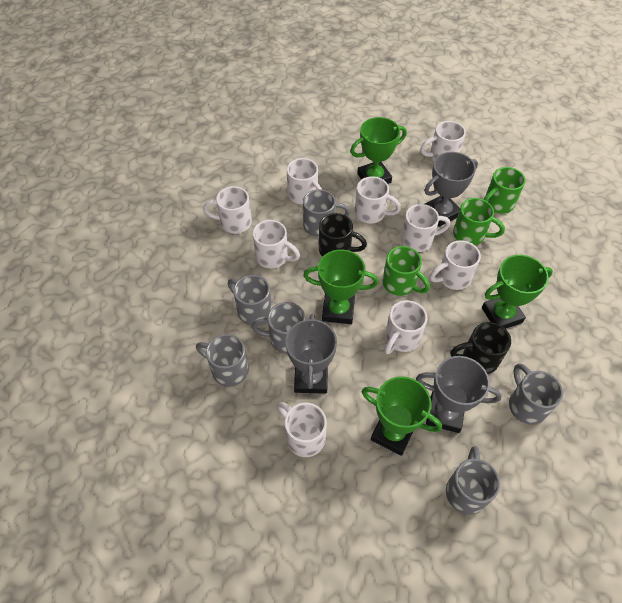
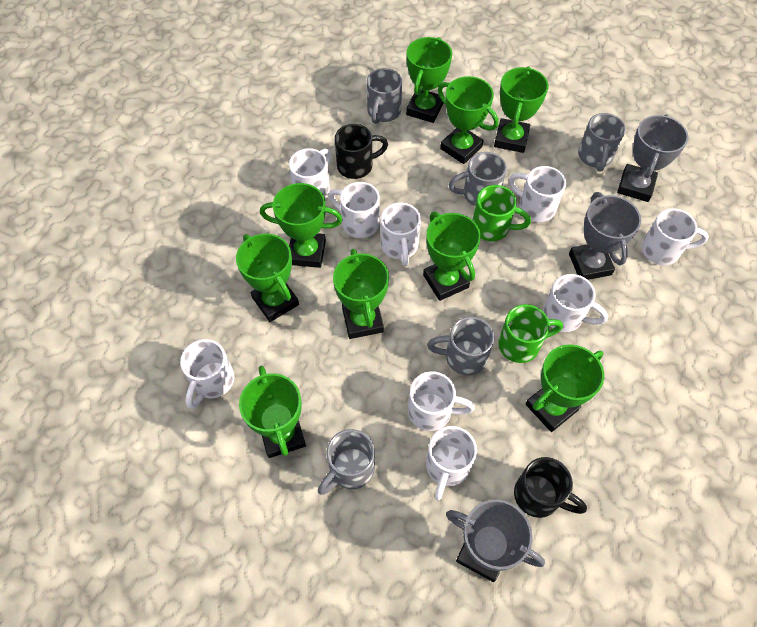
green mug: 3 -> 2
green trophy: 4 -> 9
grey mug: 6 -> 5

